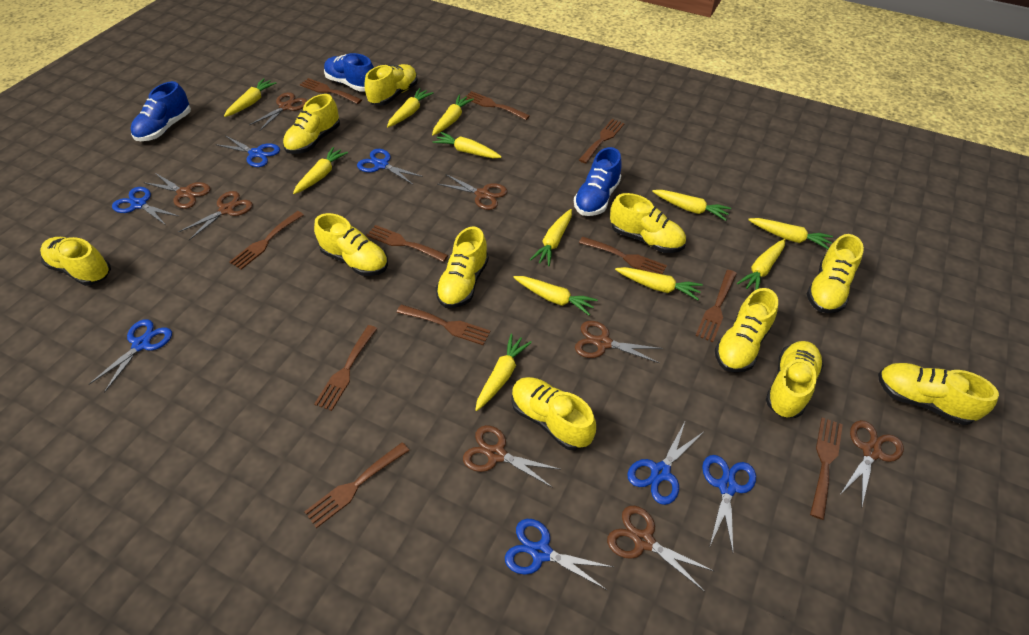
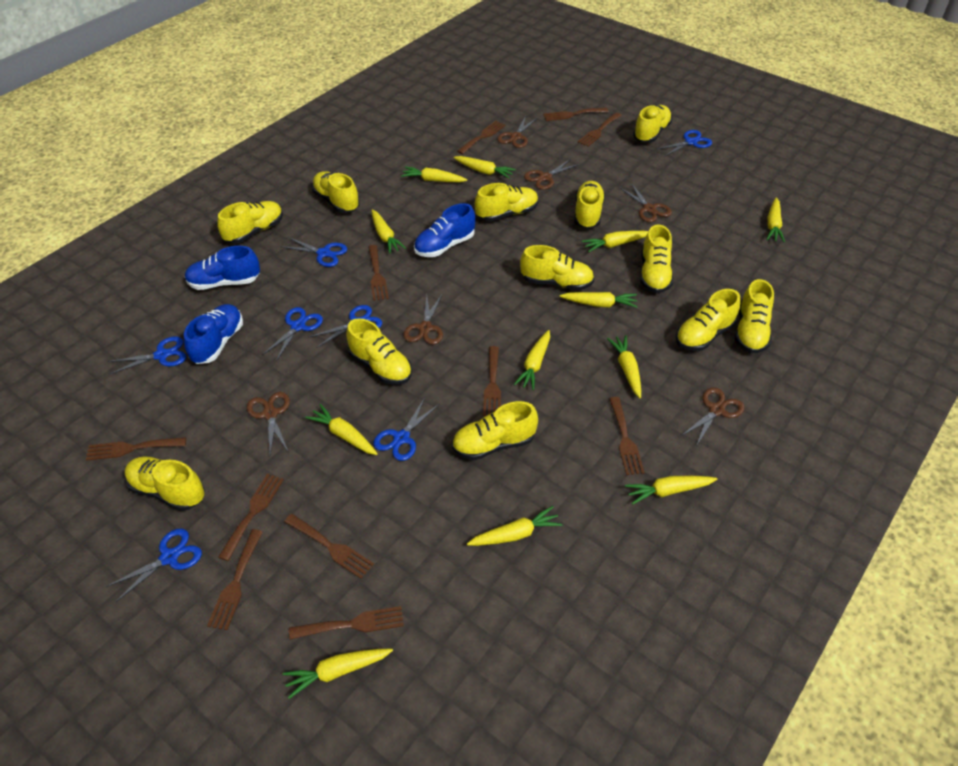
brown scissors: 8 -> 6
yellow shoe: 11 -> 12

